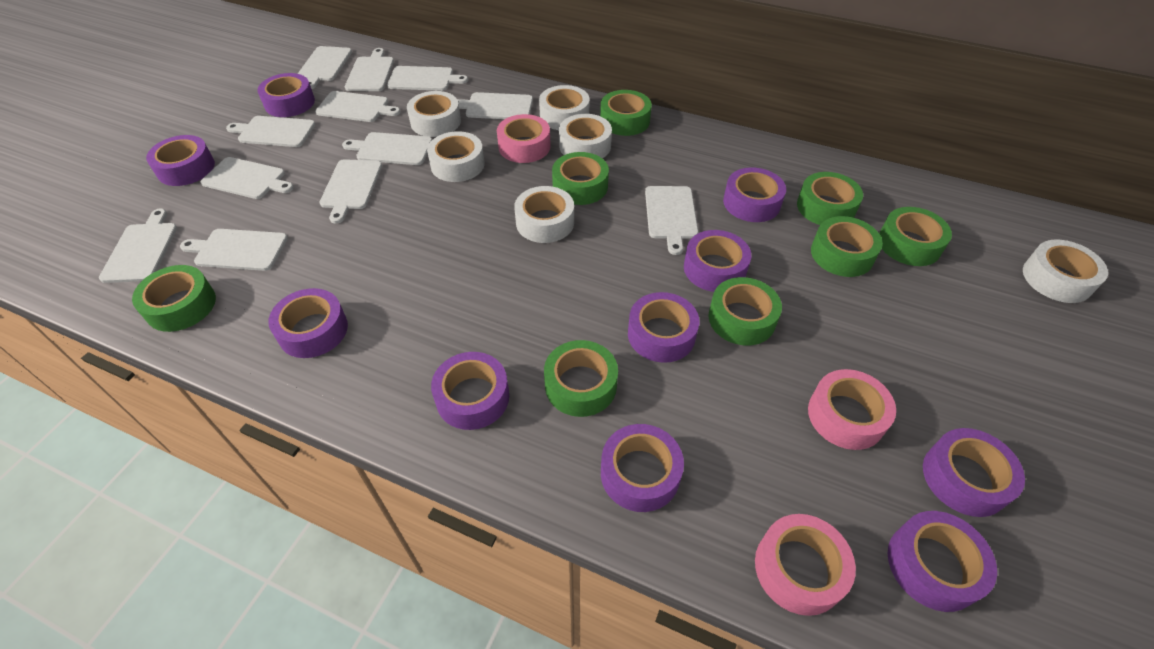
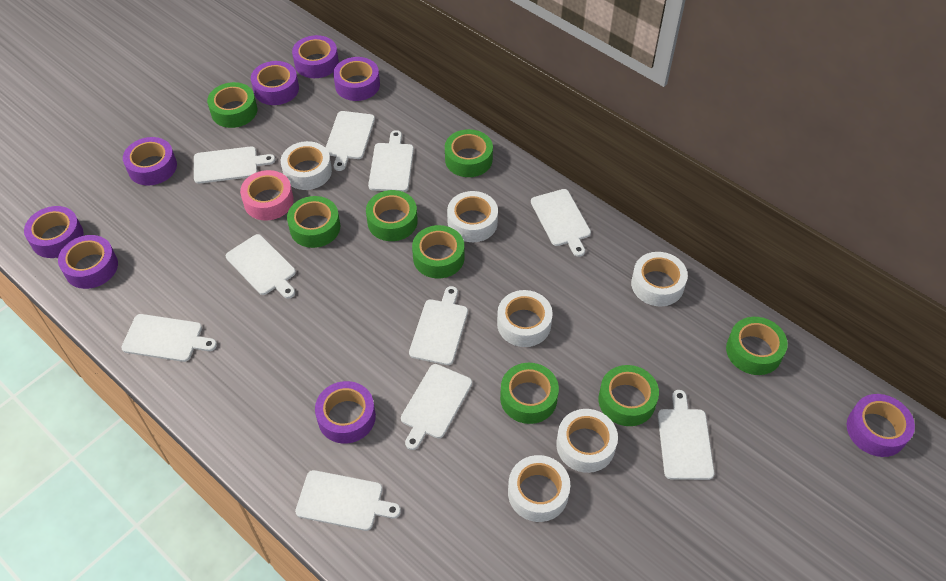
pink tape: 3 -> 1
purple tape: 10 -> 8
white cutting board: 12 -> 10

